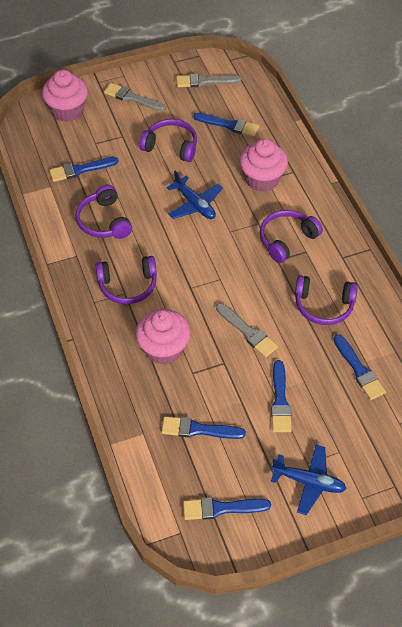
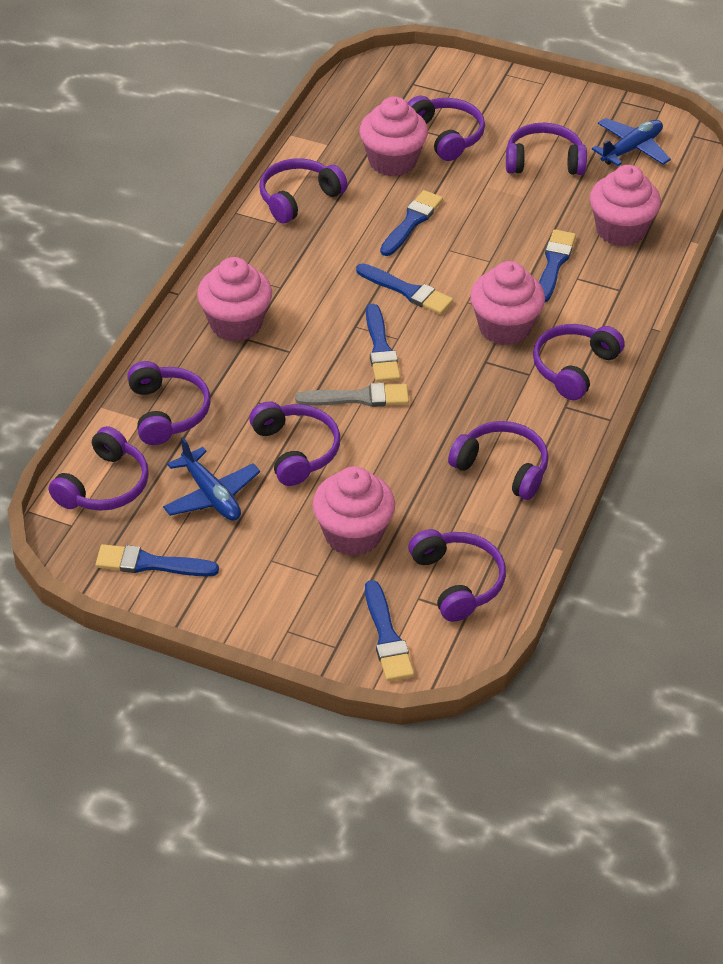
grey brush: 3 -> 1
pink cupcake: 3 -> 5
purple headphones: 5 -> 9

